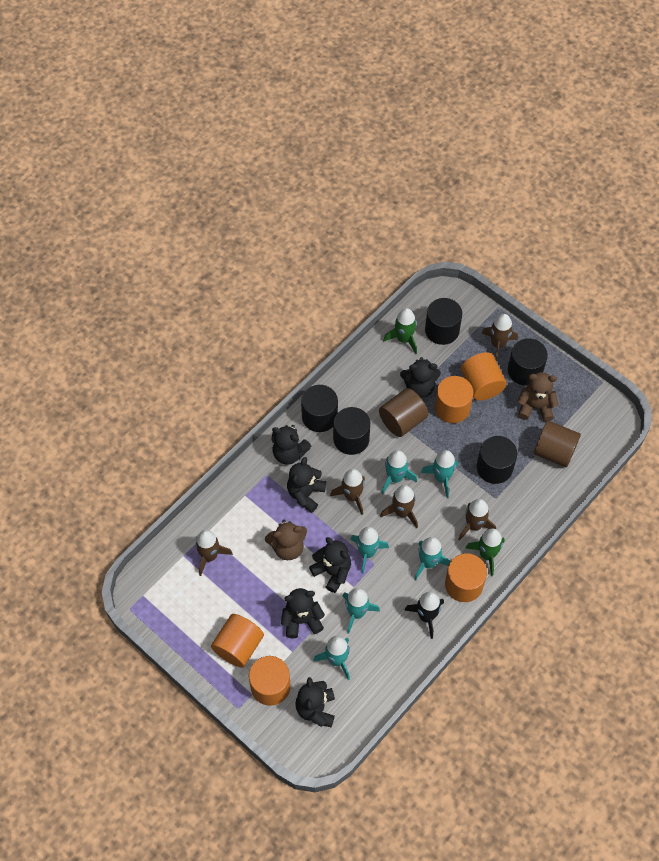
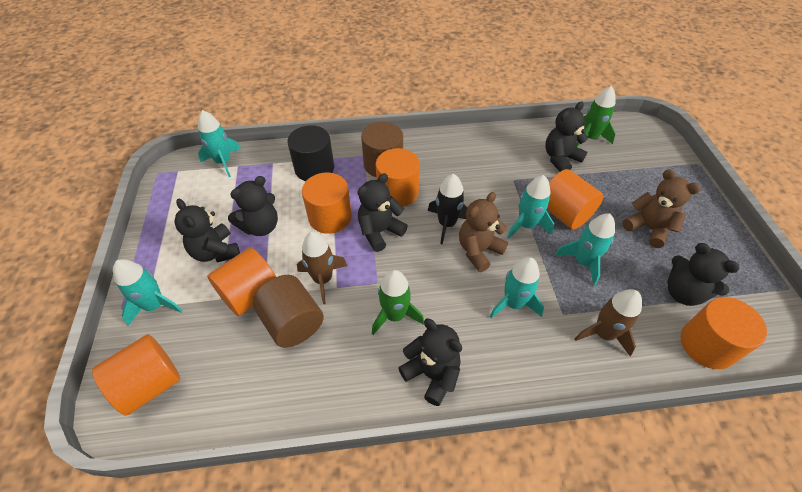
black cylinder: 5 -> 1
brown rocket: 5 -> 2
orange cylinder: 5 -> 6
turquoise rocket: 6 -> 5

